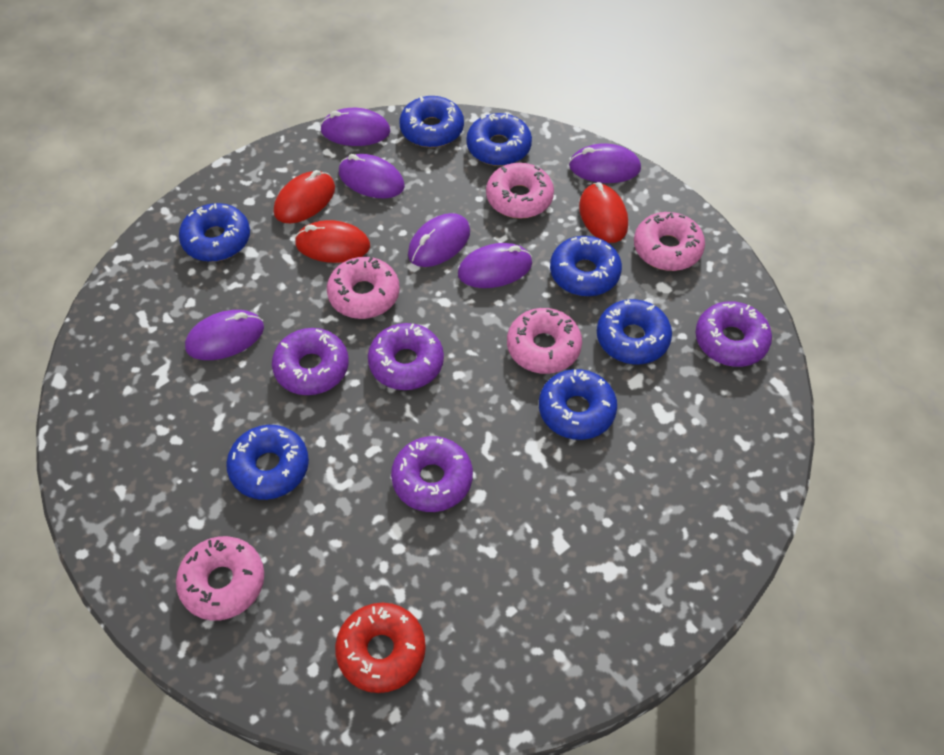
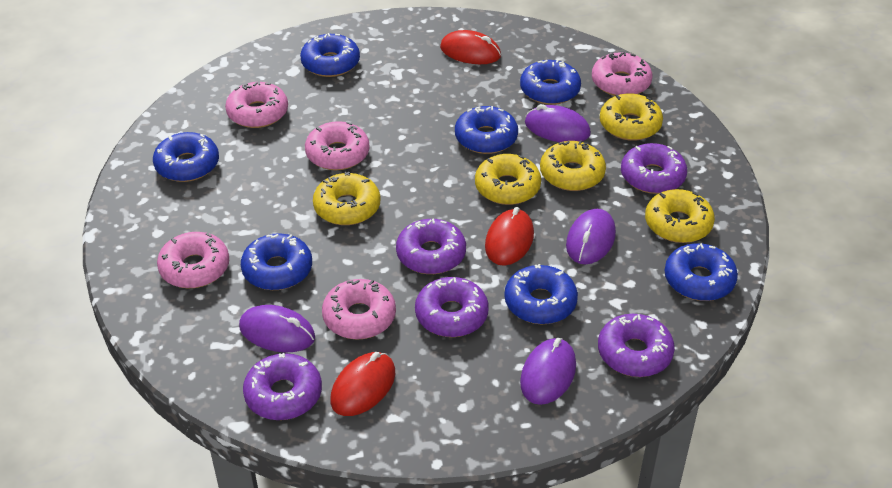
purple donut: 4 -> 5
purple mouse: 6 -> 4
red donut: 1 -> 0
yellow donut: 0 -> 5

